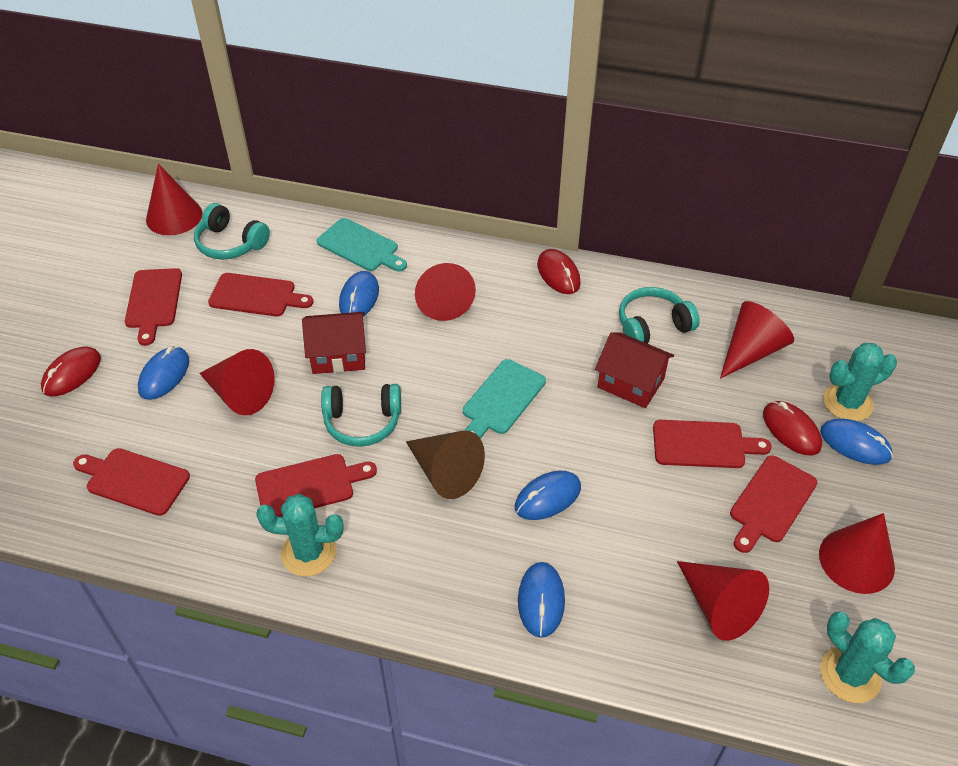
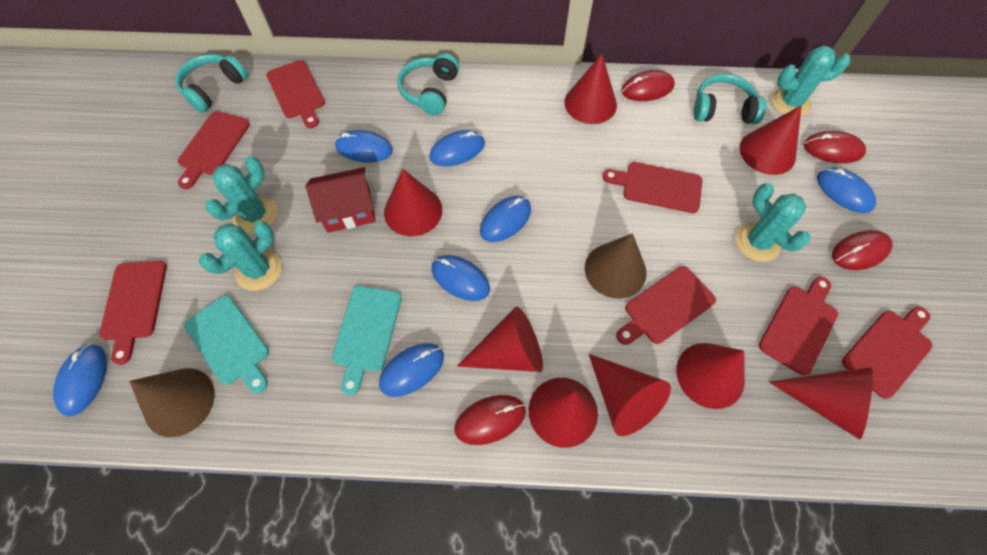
blue mouse: 5 -> 7
brown cone: 1 -> 2
red cone: 6 -> 8
red cutting board: 6 -> 7
red house: 2 -> 1
red mouse: 3 -> 4
turquoise cactus: 3 -> 4

